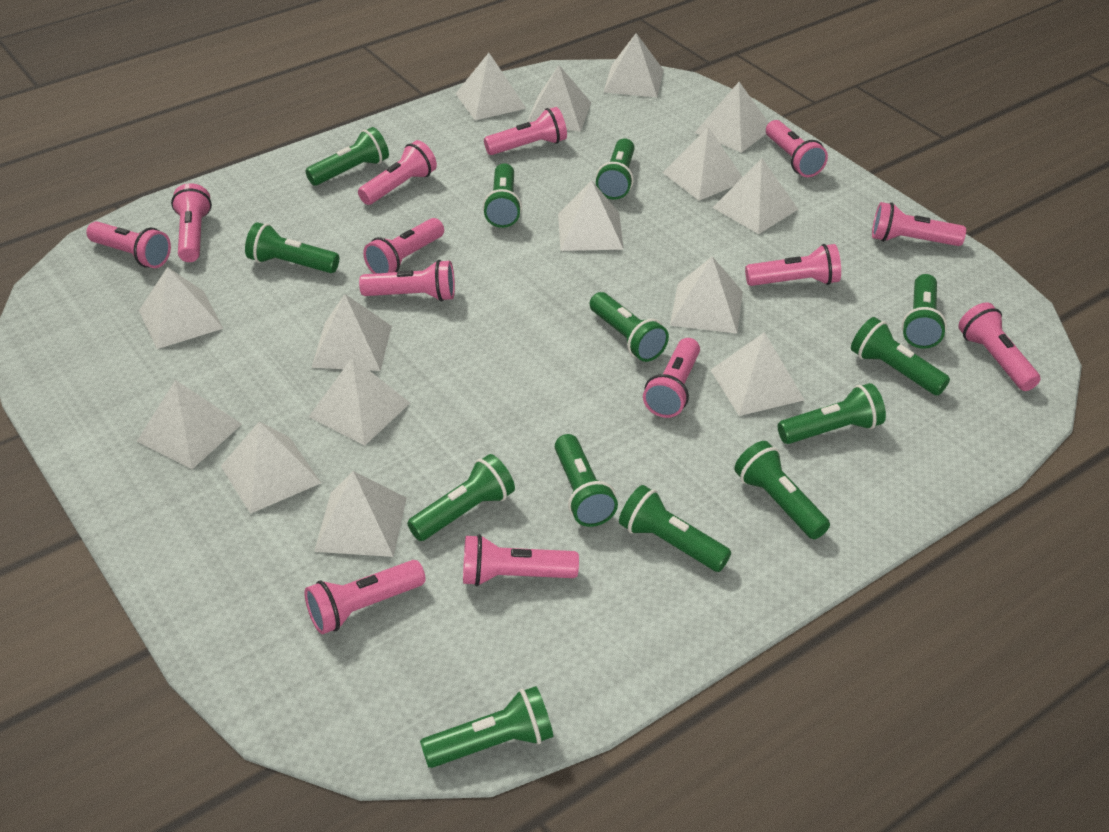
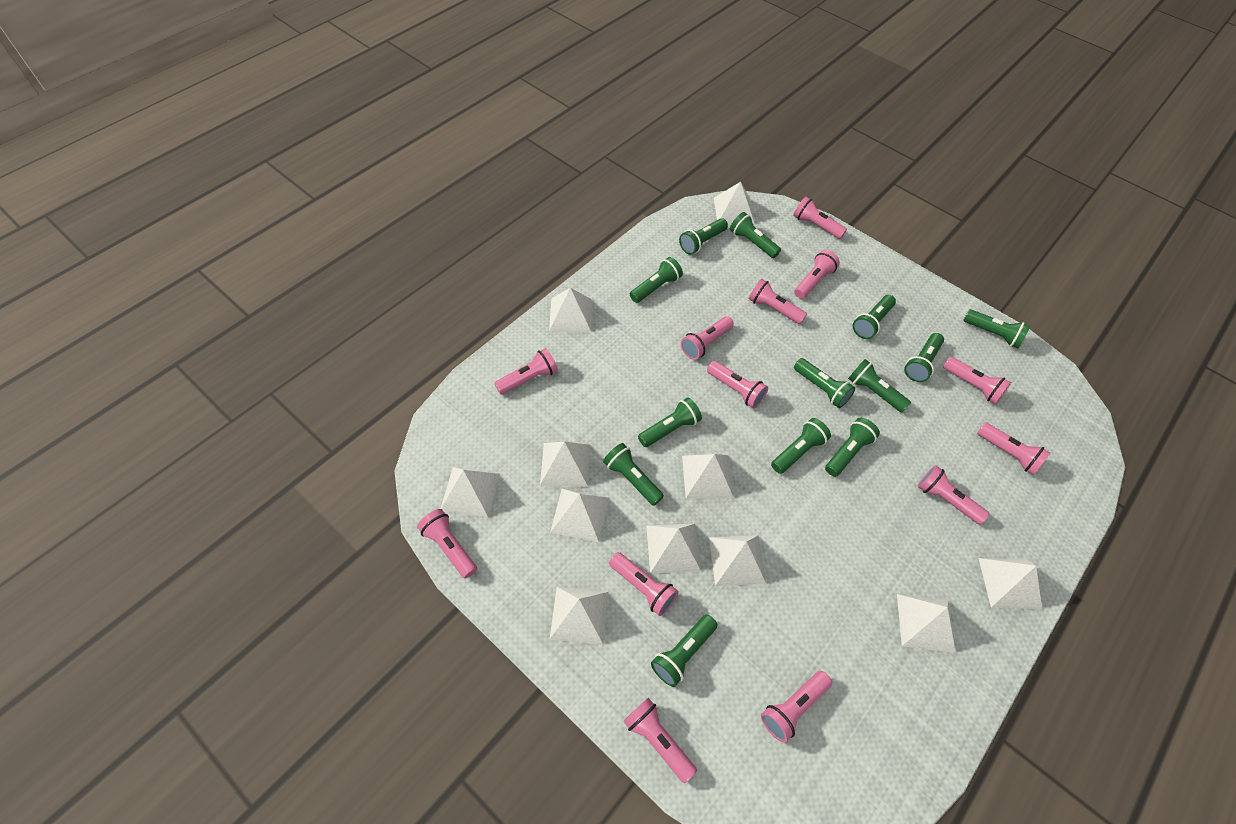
white pyramid: 15 -> 11

